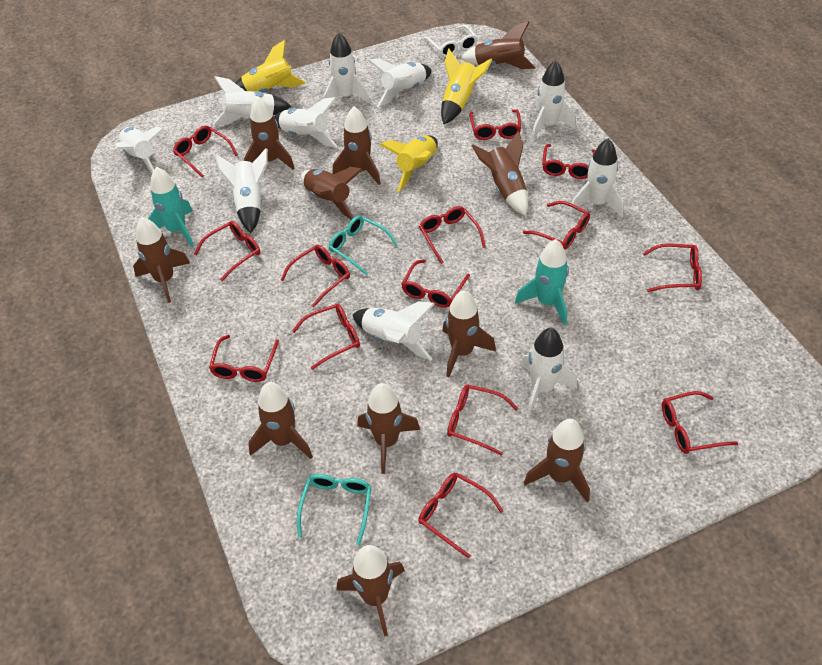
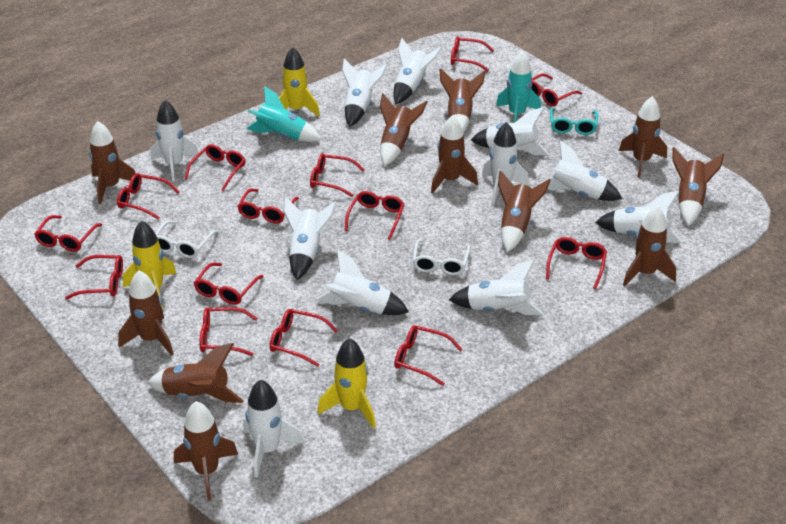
turquoise glasses: 2 -> 1
white glasses: 1 -> 2
white rocket: 10 -> 11

